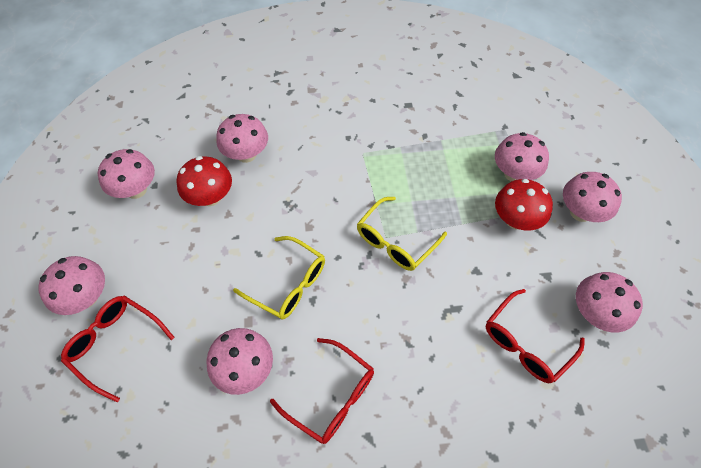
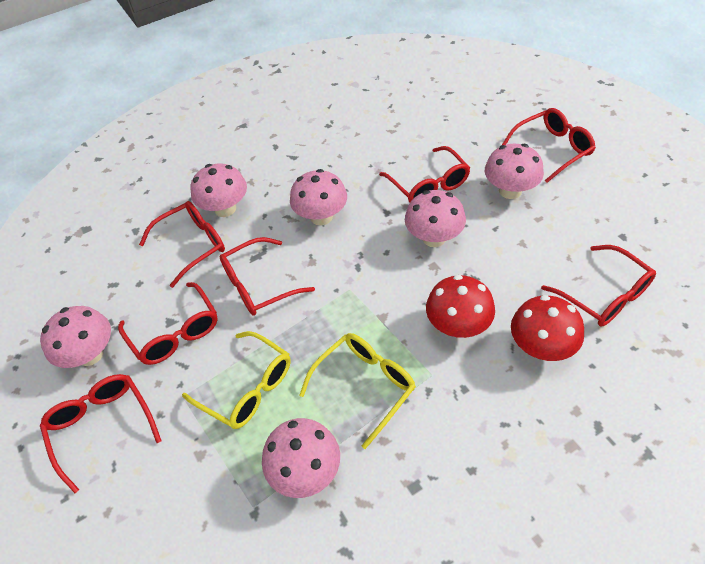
pink mushroom: 7 -> 6
red glasses: 3 -> 7

